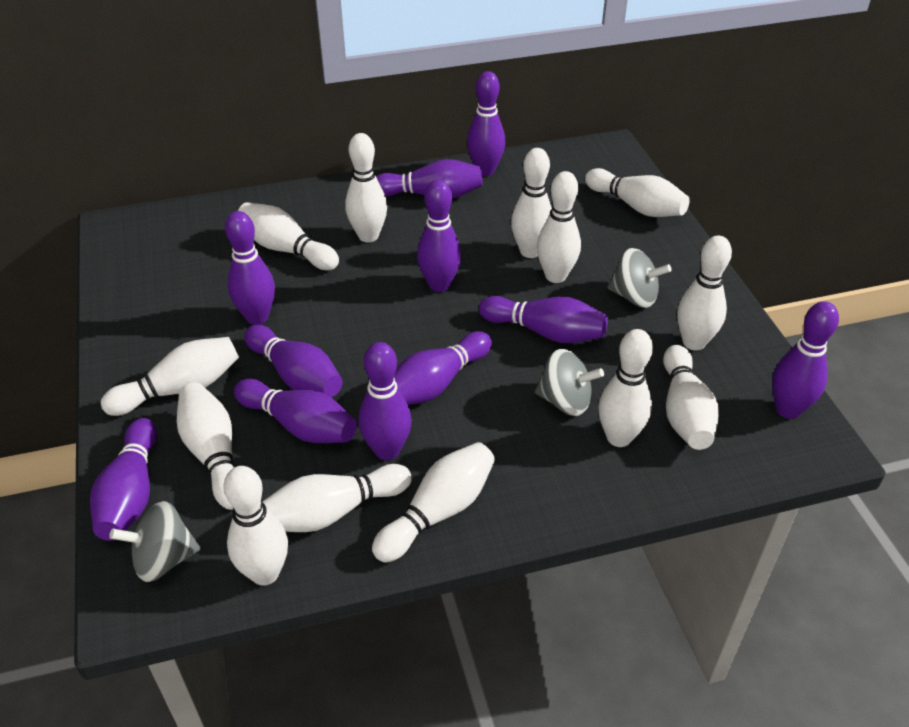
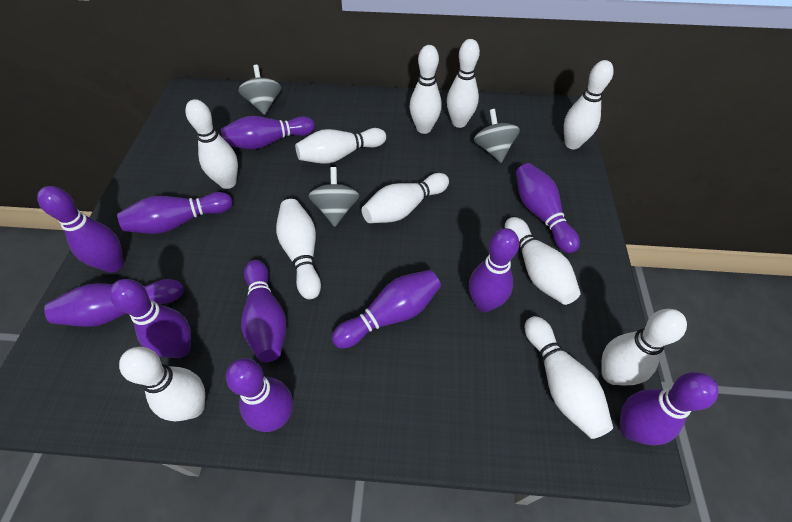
white bowling pin: 13 -> 11

